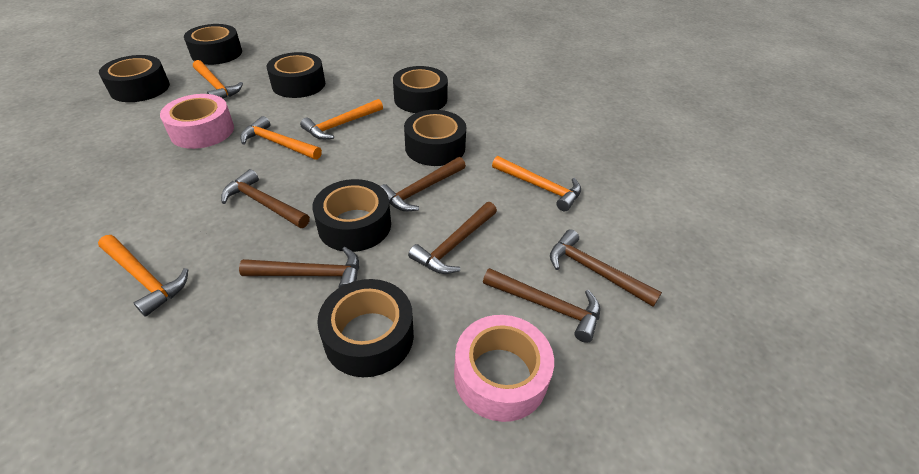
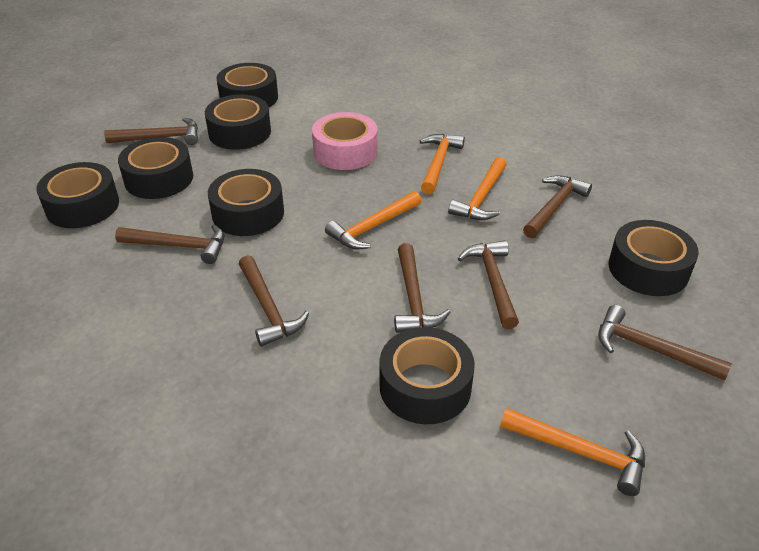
brown hammer: 6 -> 7
orange hammer: 5 -> 4
pink tape: 2 -> 1

